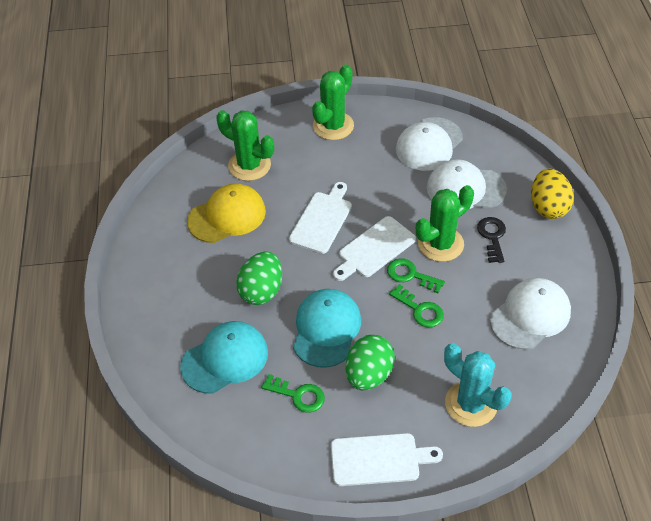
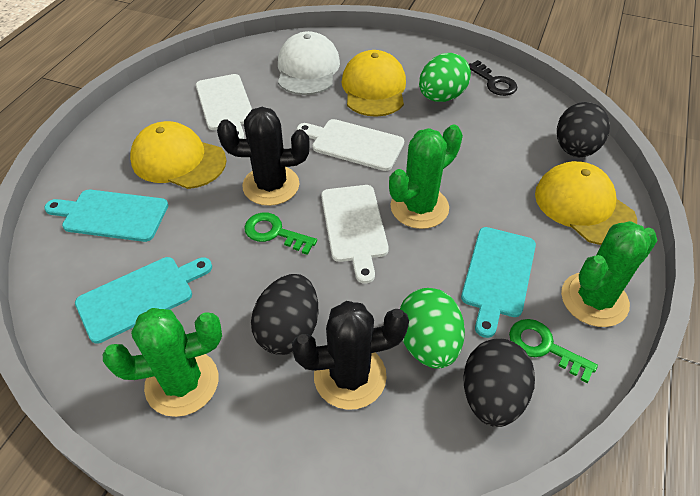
black cactus: 0 -> 2
black egg: 0 -> 3
green key: 3 -> 2
turquoise cactus: 1 -> 0
turquoise cap: 2 -> 0
turquoise cutting board: 0 -> 3
white cap: 3 -> 1
yellow cap: 1 -> 3
yellow egg: 1 -> 0

